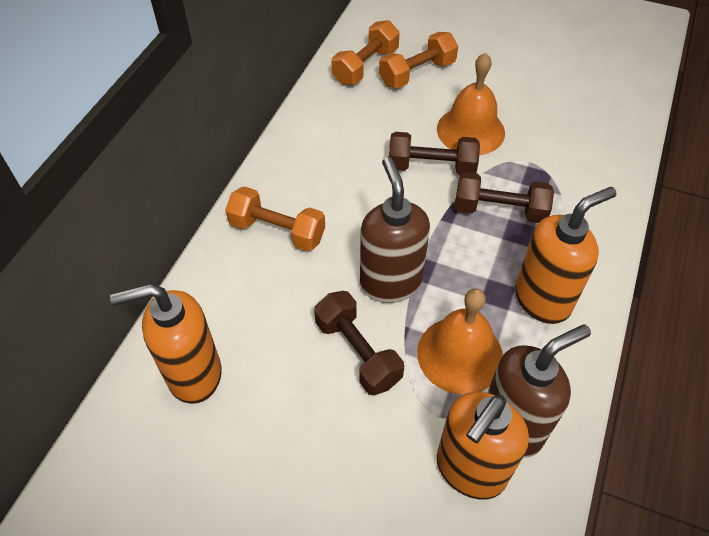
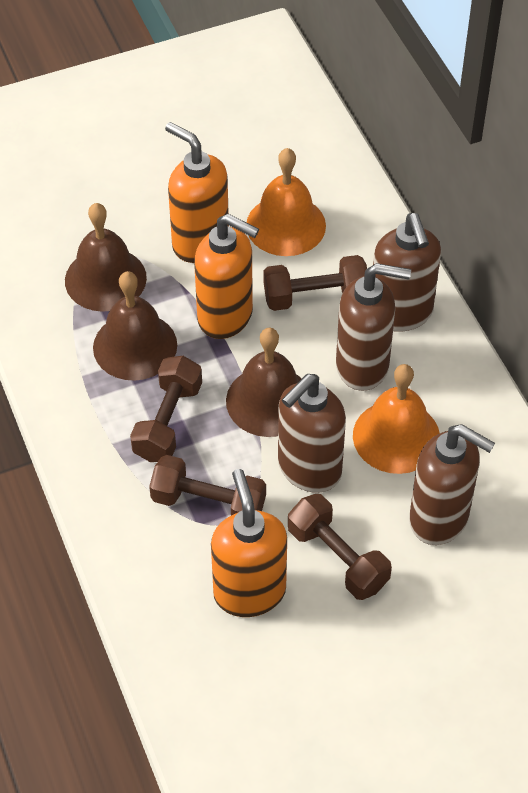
brown bell: 0 -> 3
brown dumbbell: 3 -> 4
brown soap dispenser: 2 -> 4
orange dumbbell: 3 -> 0

